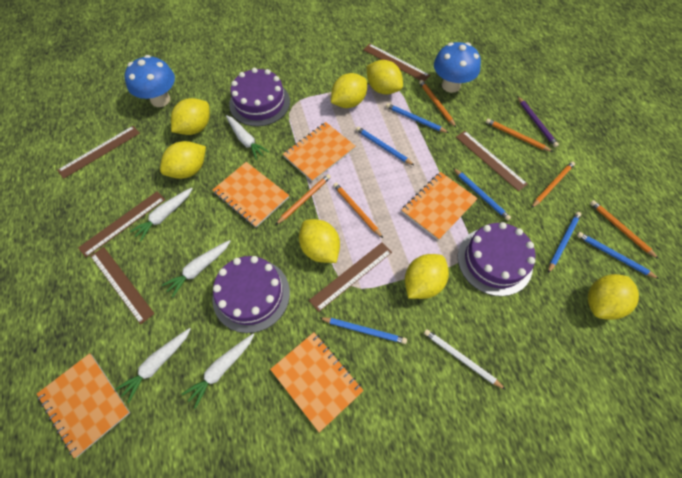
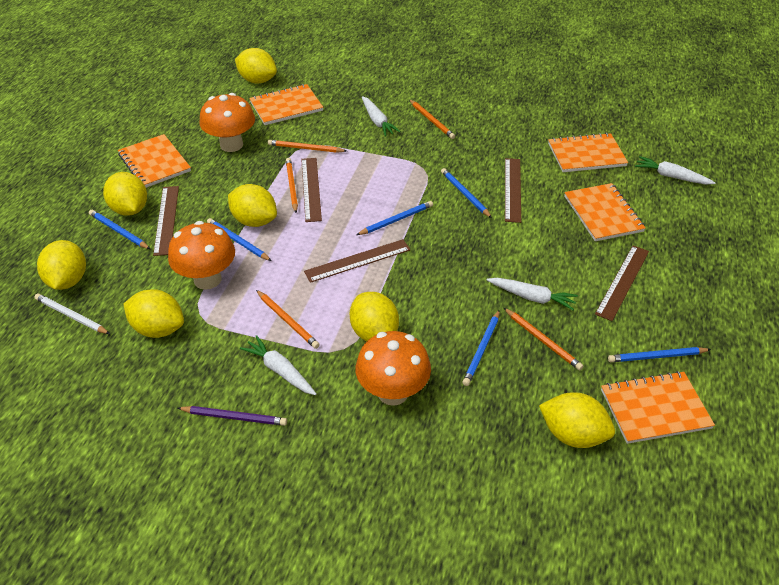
blue mushroom: 2 -> 0
brown ruler: 6 -> 5
orange mushroom: 0 -> 3
orange pencil: 6 -> 5
purple cake: 3 -> 0
white carrot: 5 -> 4

